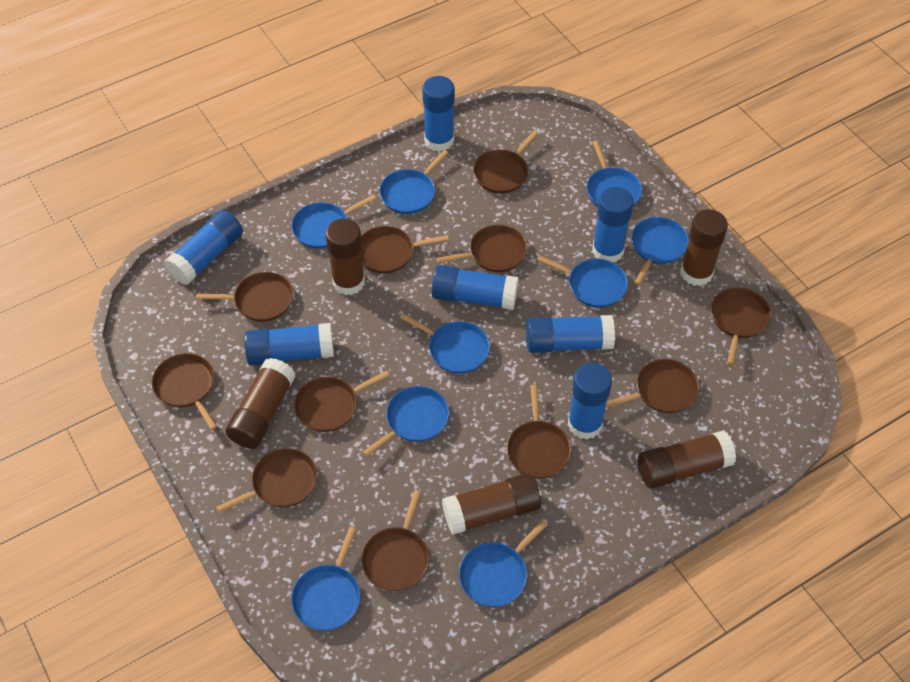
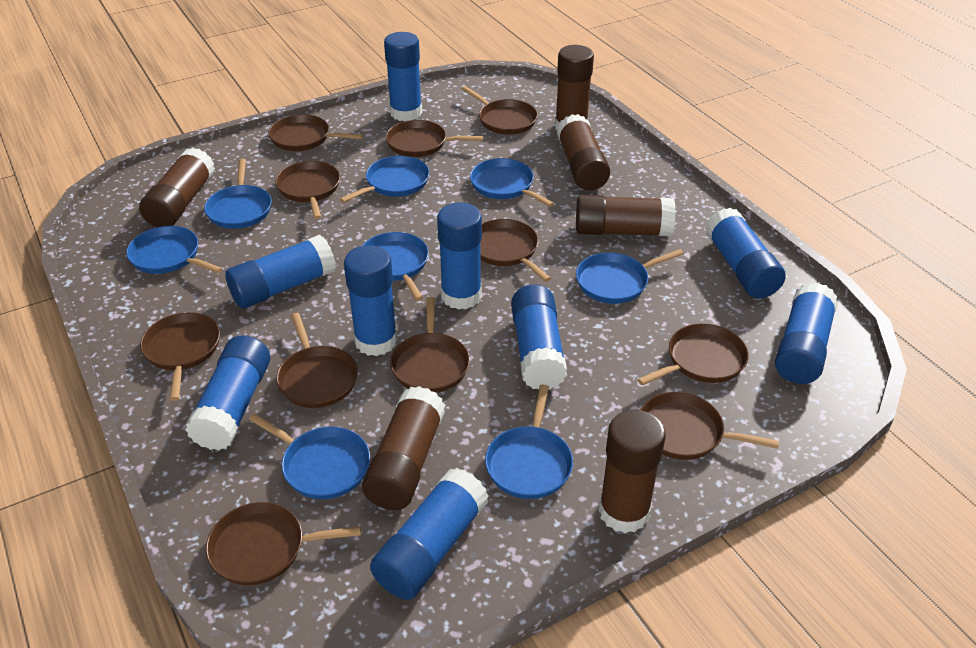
blue glue stick: 7 -> 9
blue pan: 9 -> 8
brown glue stick: 5 -> 6

